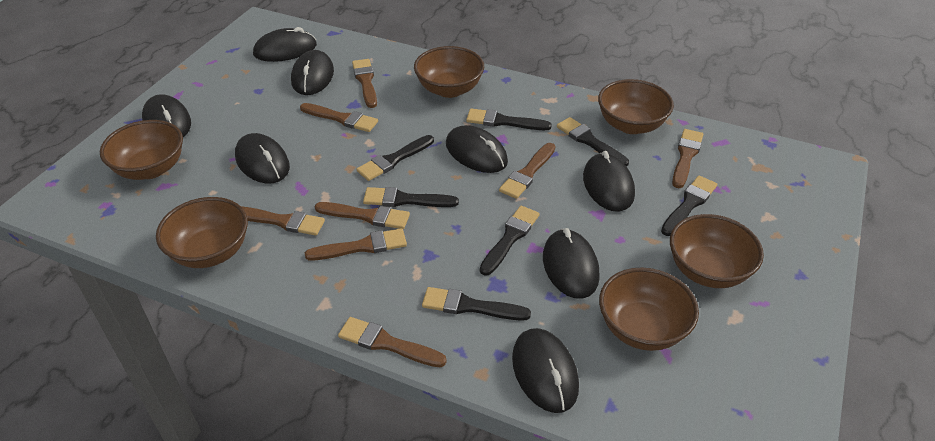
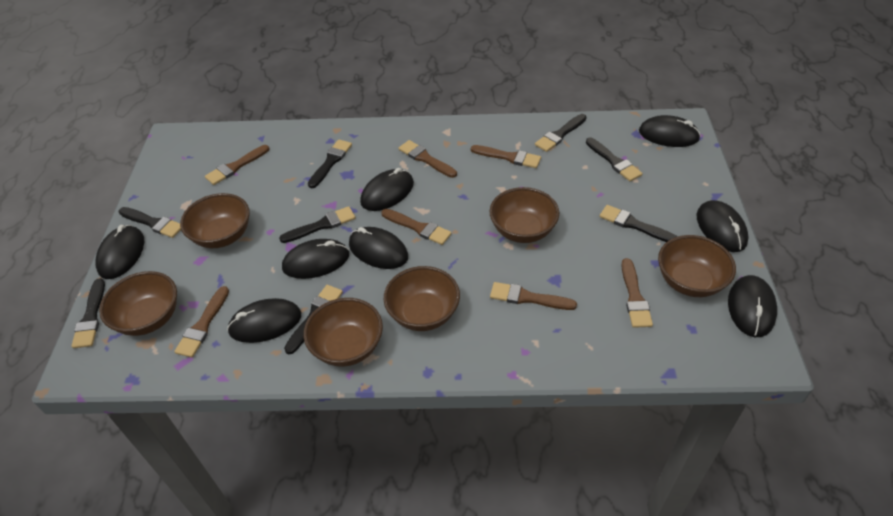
black brush: 7 -> 8
brown brush: 8 -> 7

